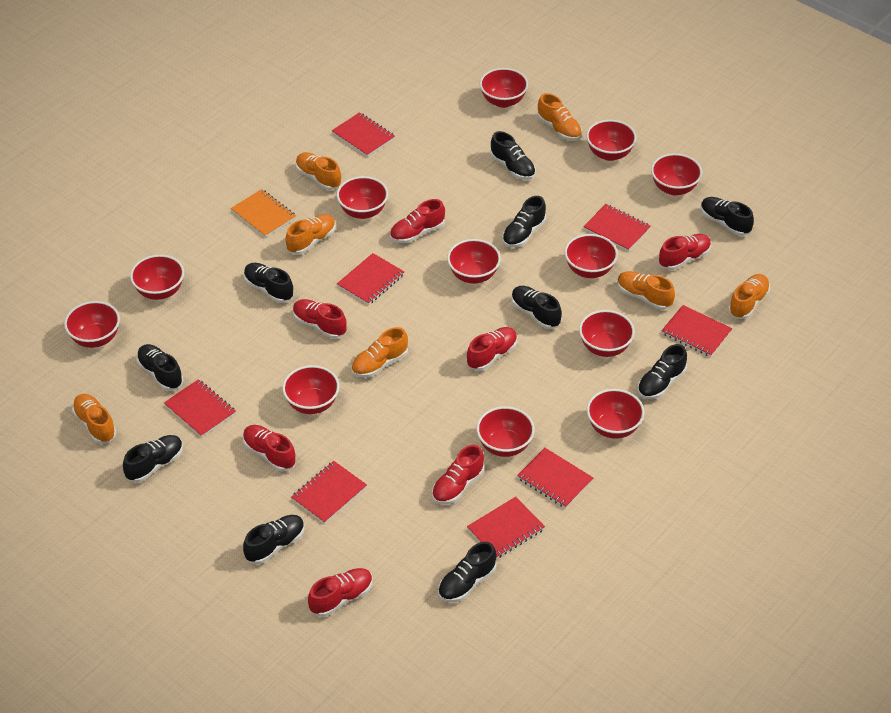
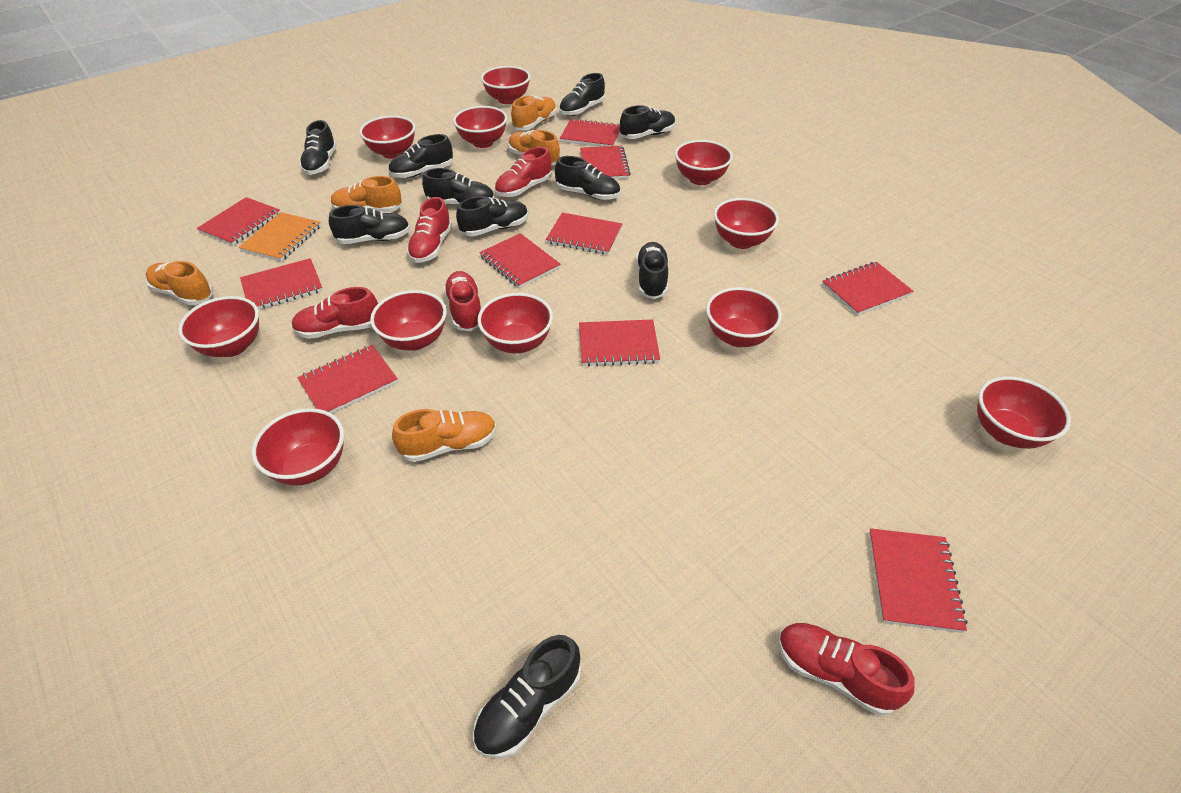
orange shoe: 7 -> 5
red bowl: 12 -> 11
red notebook: 8 -> 10
red shoe: 7 -> 5

